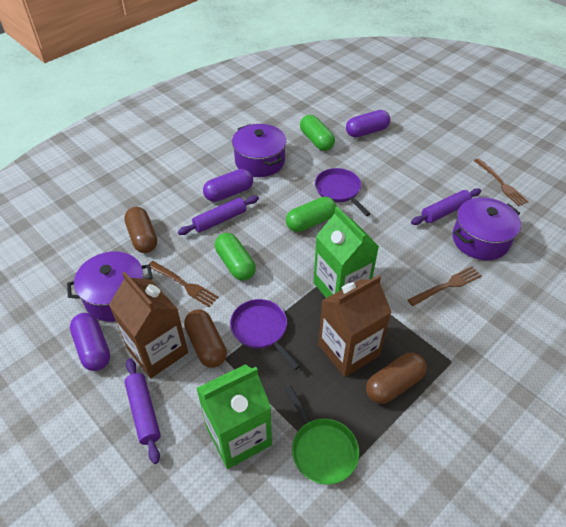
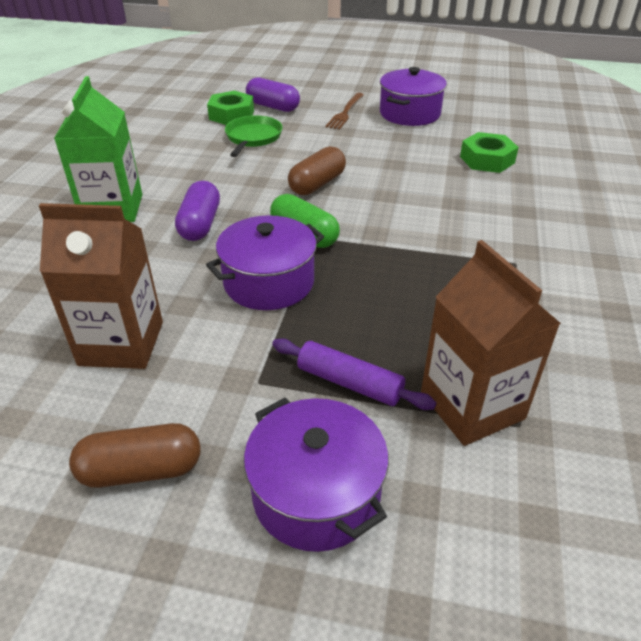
brown capsule: 3 -> 2
brown fork: 3 -> 1
green capsule: 3 -> 1
green carton: 2 -> 1
green nut: 0 -> 2
purple capsule: 3 -> 2
purple pan: 2 -> 0
purple rolling pin: 3 -> 1

